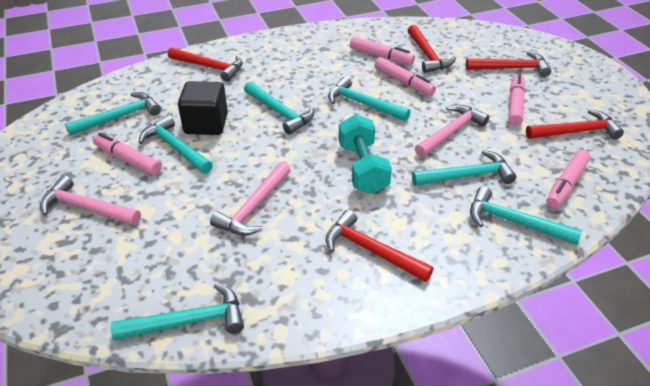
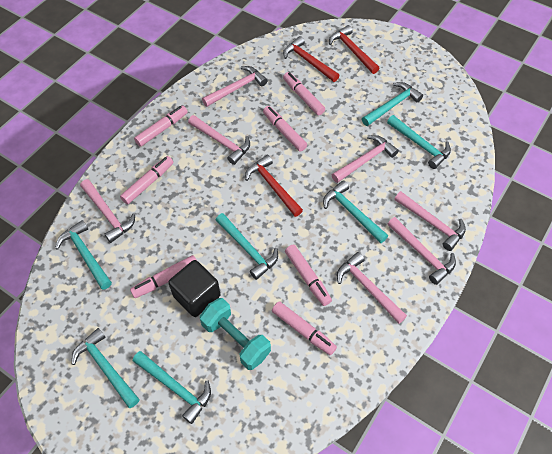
pink hammer: 3 -> 7
pink marker: 5 -> 7
red hammer: 5 -> 3

